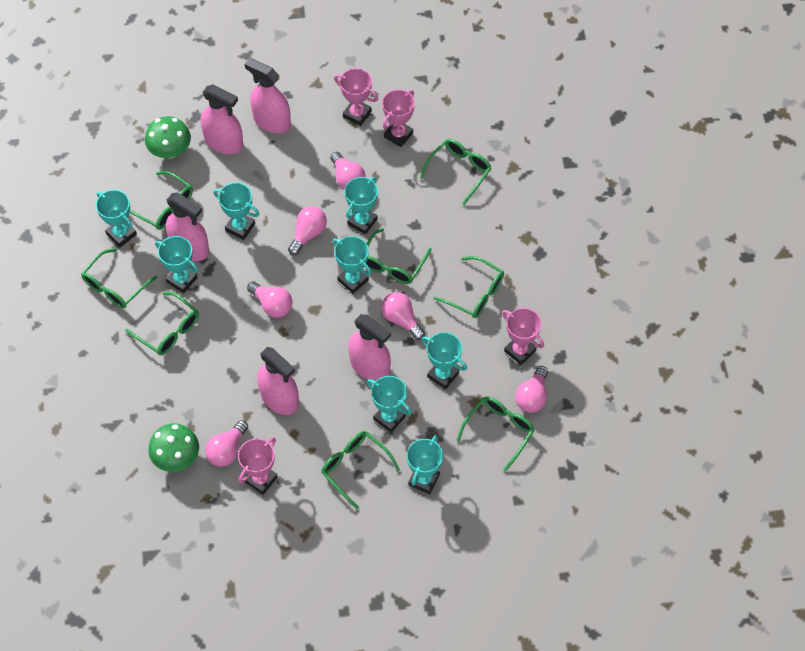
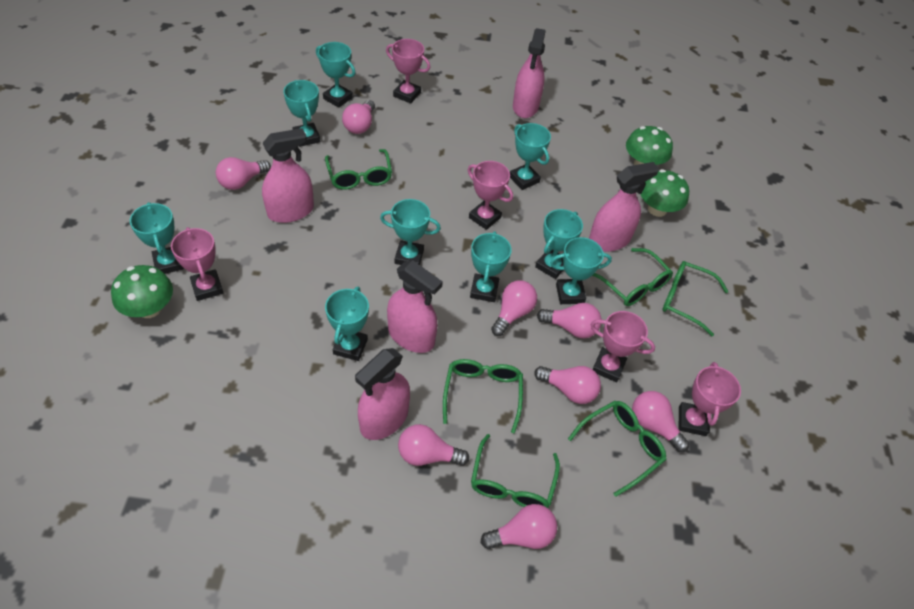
green glasses: 8 -> 6
green mushroom: 2 -> 3
pink light bulb: 6 -> 8
pink trophy: 4 -> 5
turquoise trophy: 8 -> 9

